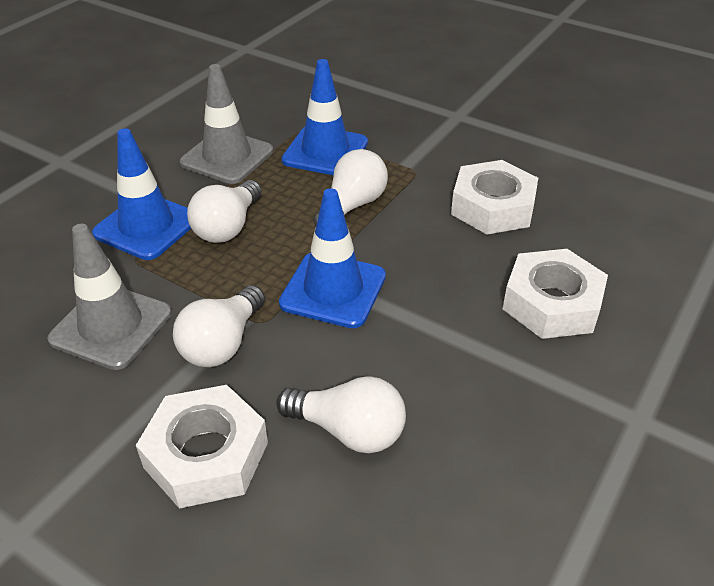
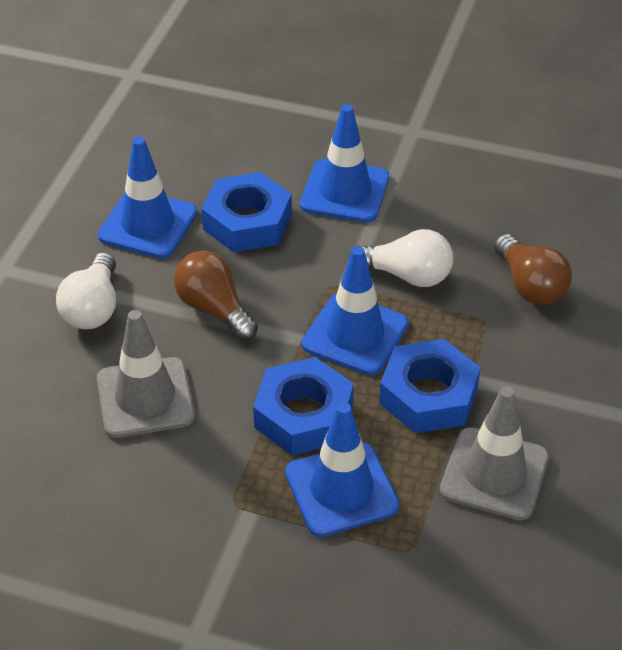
blue nut: 0 -> 3
blue traffic cone: 3 -> 4
brown light bulb: 0 -> 2
white light bulb: 4 -> 2
white nut: 3 -> 0

